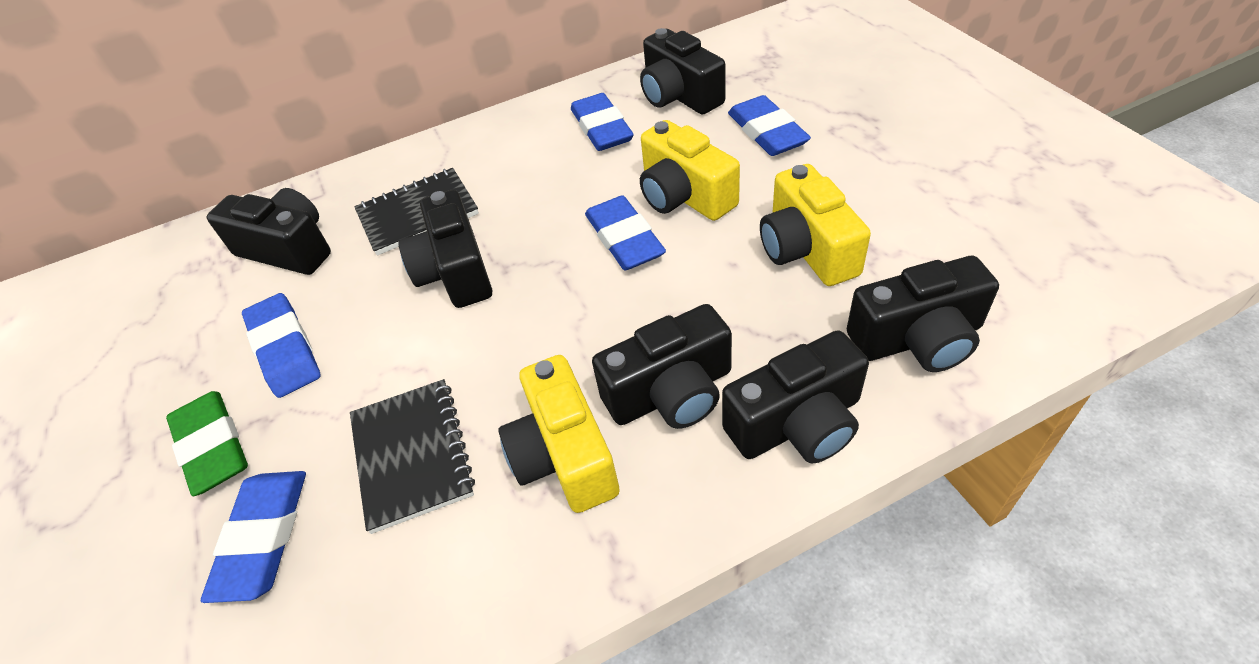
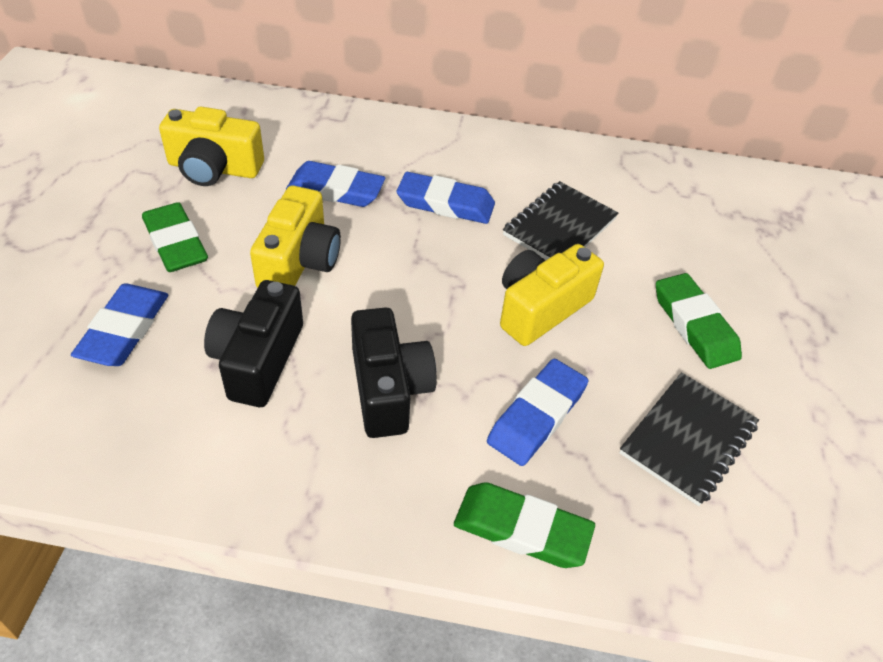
black camera: 6 -> 2
blue eraser: 5 -> 4
green eraser: 1 -> 3

